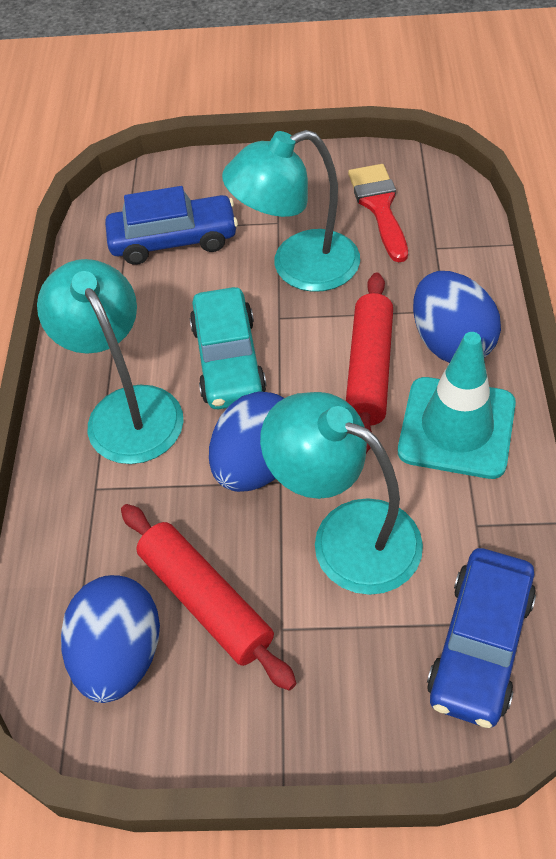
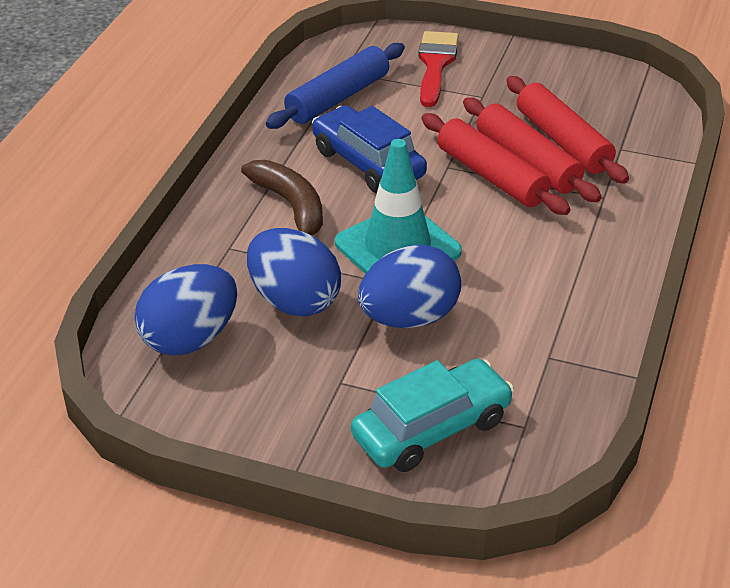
blue car: 2 -> 1
blue rolling pin: 0 -> 1
brown banana: 0 -> 1
red rolling pin: 2 -> 3
turquoise lamp: 3 -> 0

